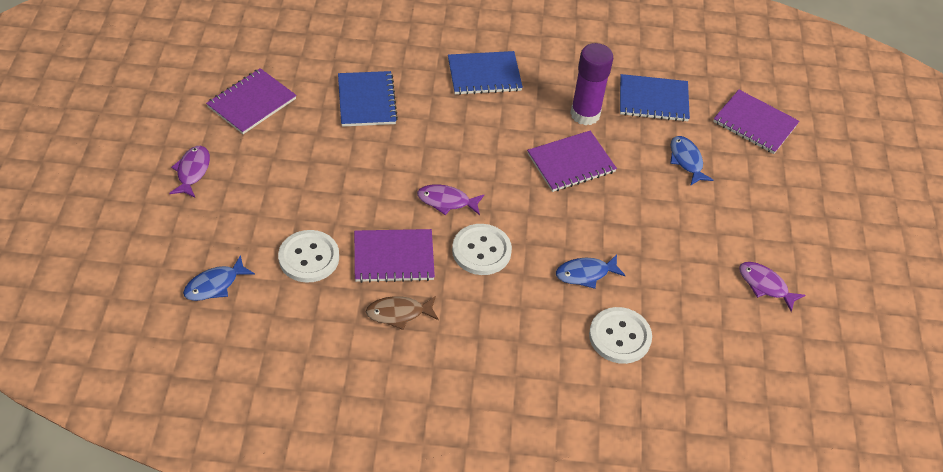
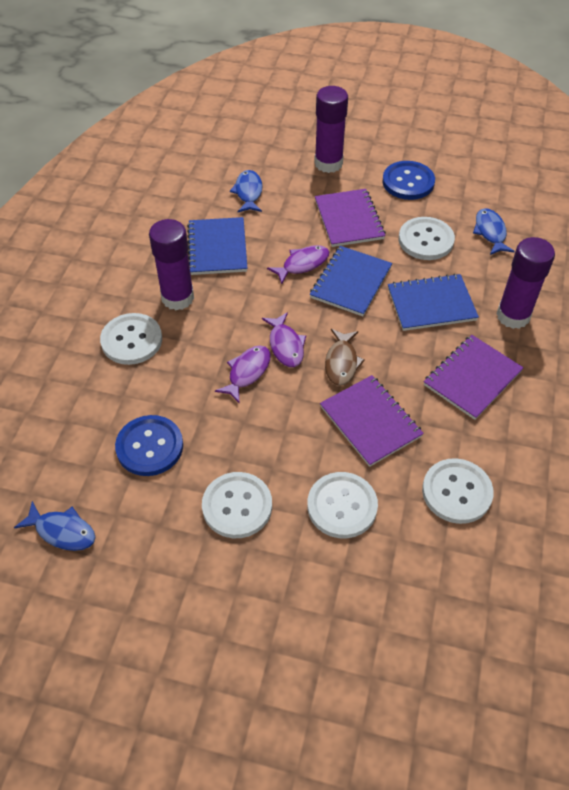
blue button: 0 -> 2
purple glue stick: 1 -> 3
purple notebook: 4 -> 3
white button: 3 -> 5

